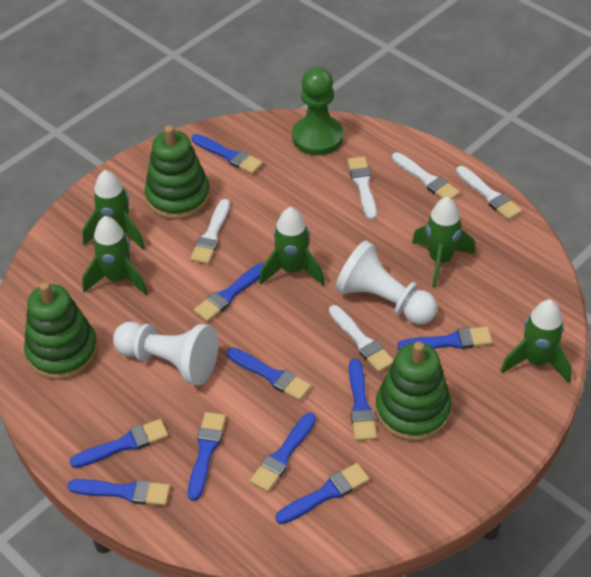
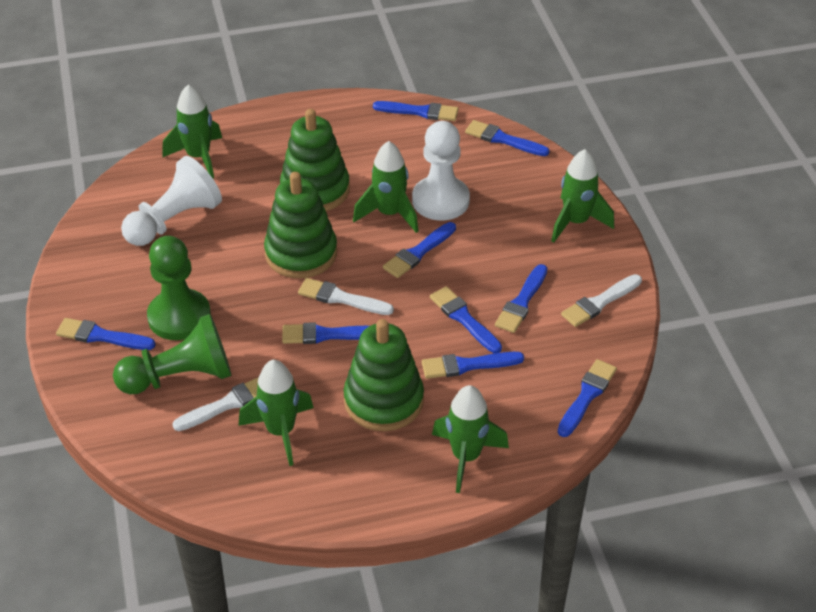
blue brush: 10 -> 9
green pawn: 1 -> 2
white brush: 5 -> 3

